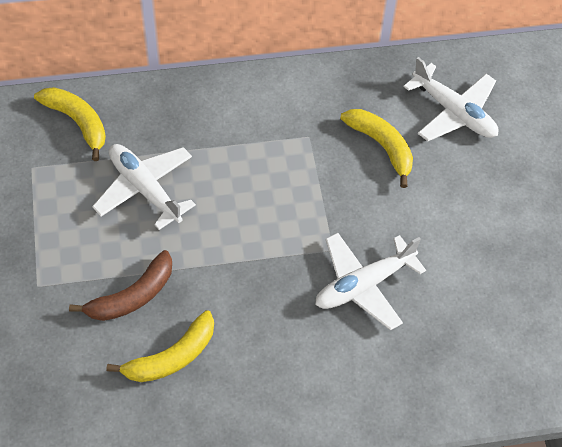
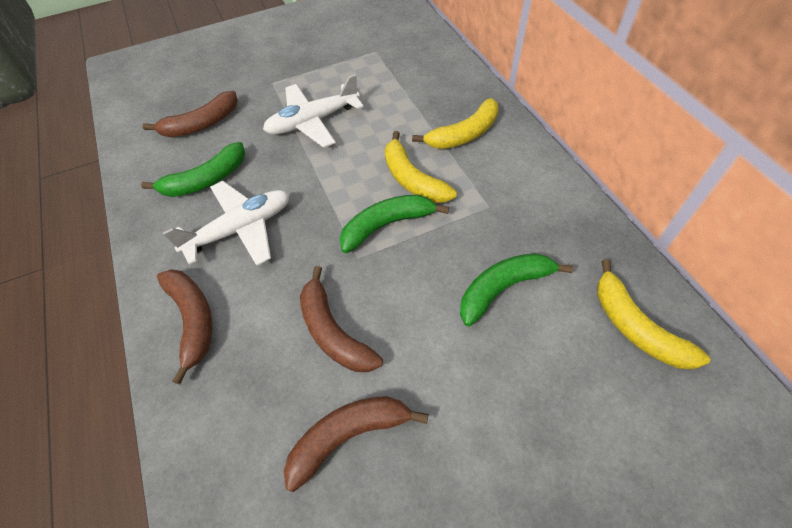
brown banana: 1 -> 4
green banana: 0 -> 3
white plane: 3 -> 2

